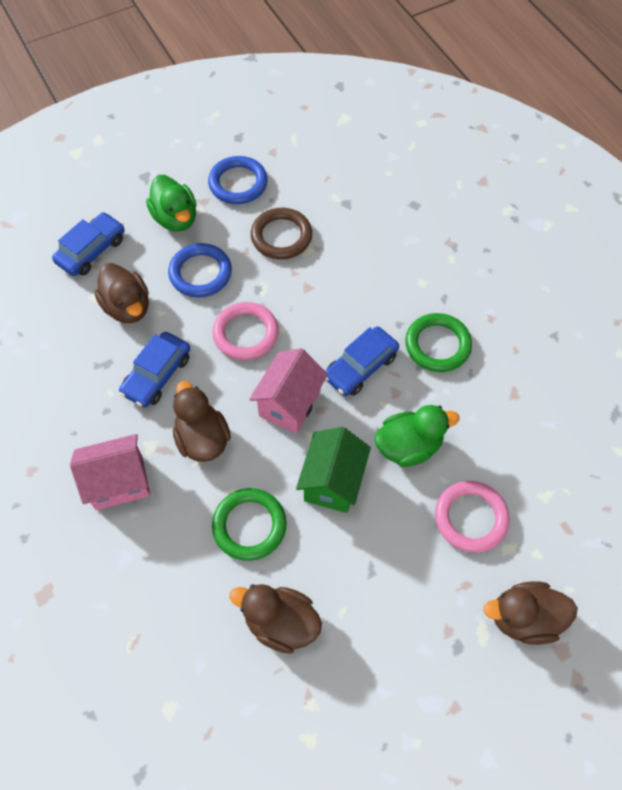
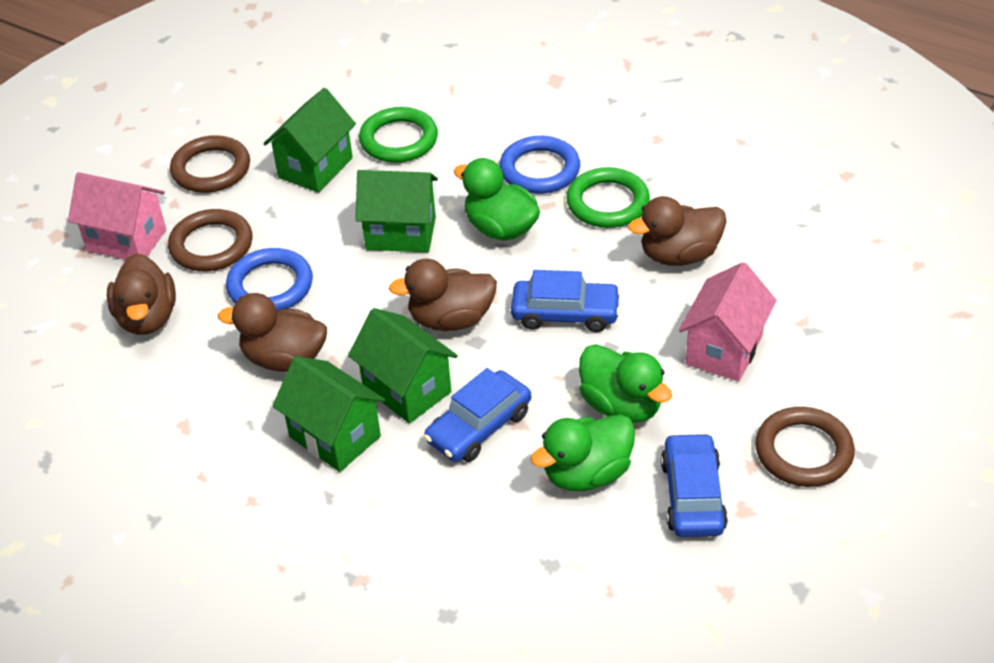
brown ring: 1 -> 3
green duck: 2 -> 3
green house: 1 -> 4
pink ring: 2 -> 0

